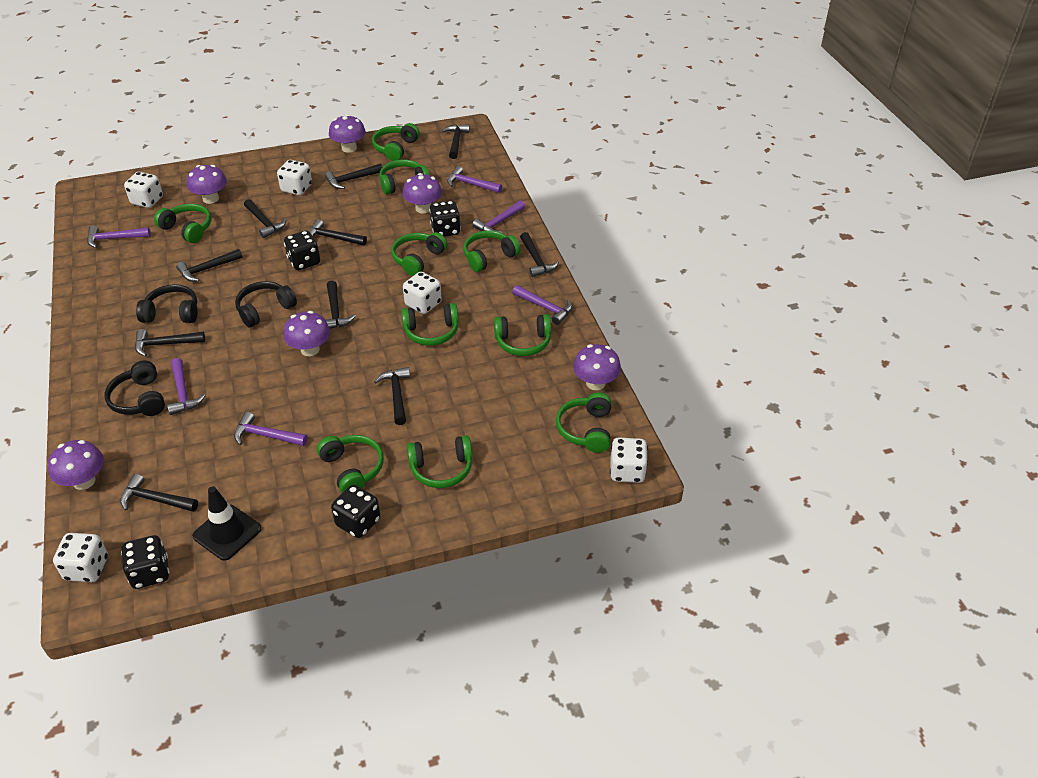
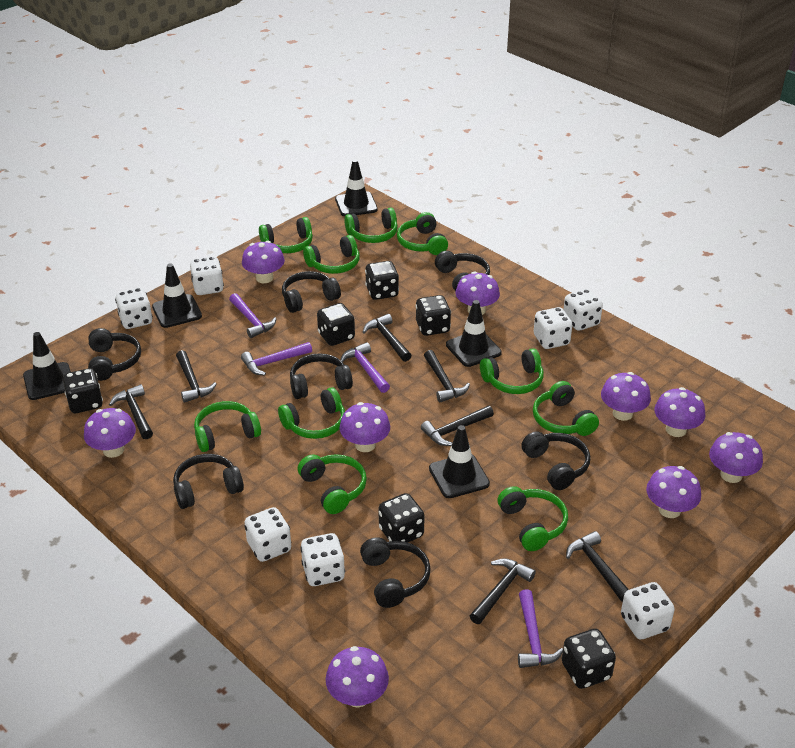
black dice: 4 -> 6
black hammer: 10 -> 7
black headphones: 3 -> 7
black traffic cone: 1 -> 5
purple hammer: 6 -> 4
purple mushroom: 6 -> 9
white dice: 5 -> 7

